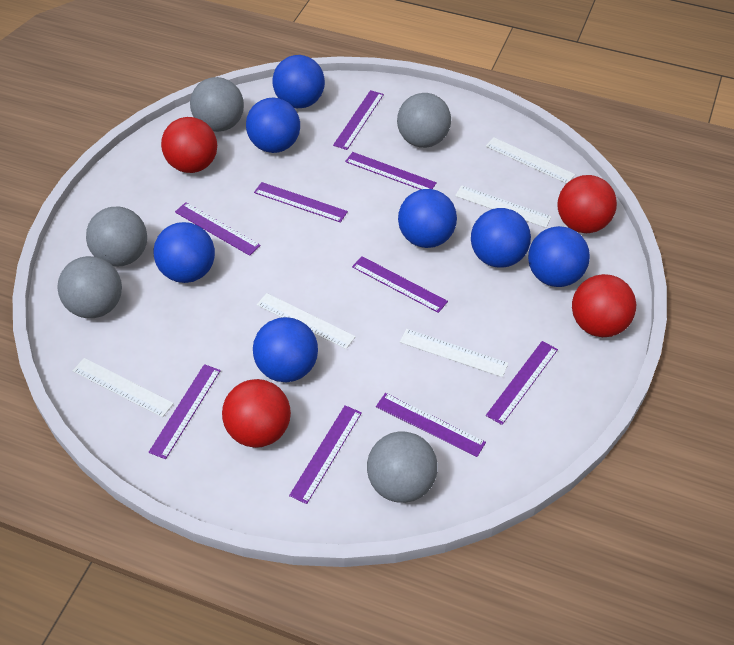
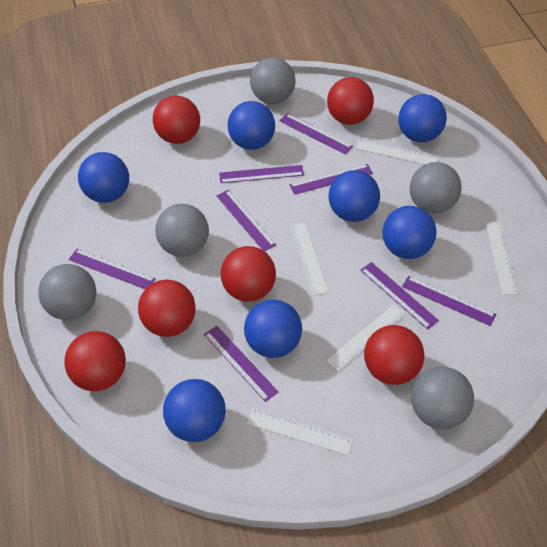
purple ruler: 9 -> 8
red ball: 4 -> 6

